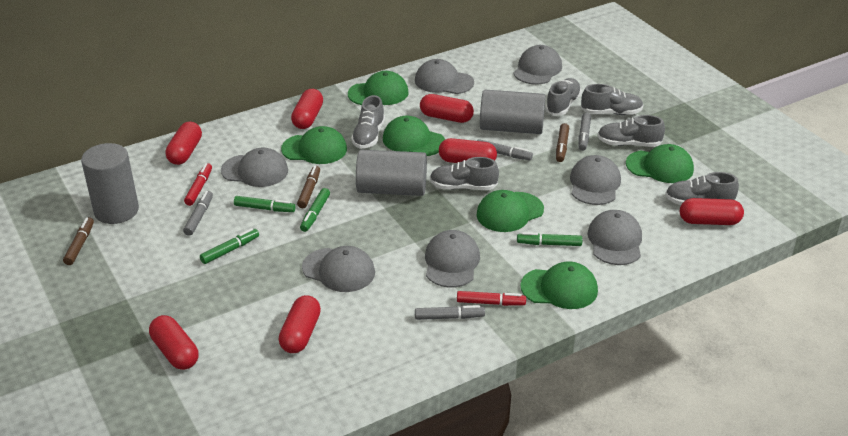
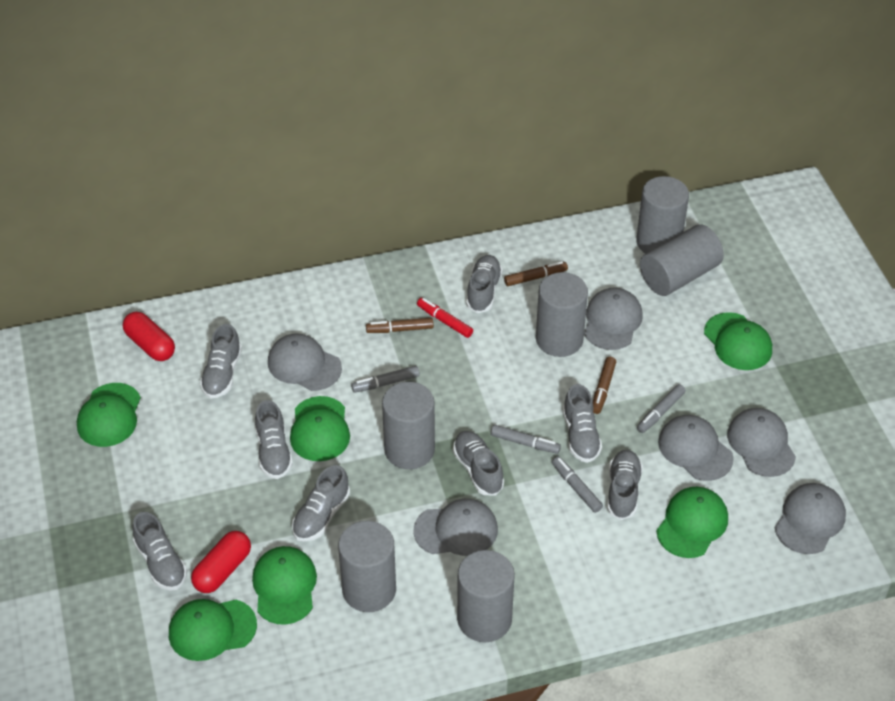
green marker: 4 -> 0
grey cap: 7 -> 6
grey cylinder: 3 -> 6
grey shoe: 6 -> 8
red capsule: 7 -> 2
red marker: 2 -> 1

